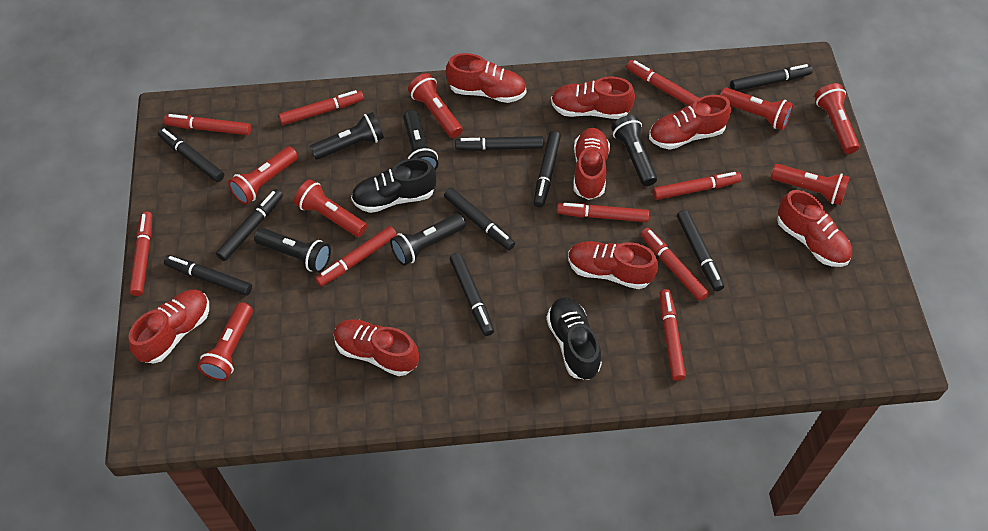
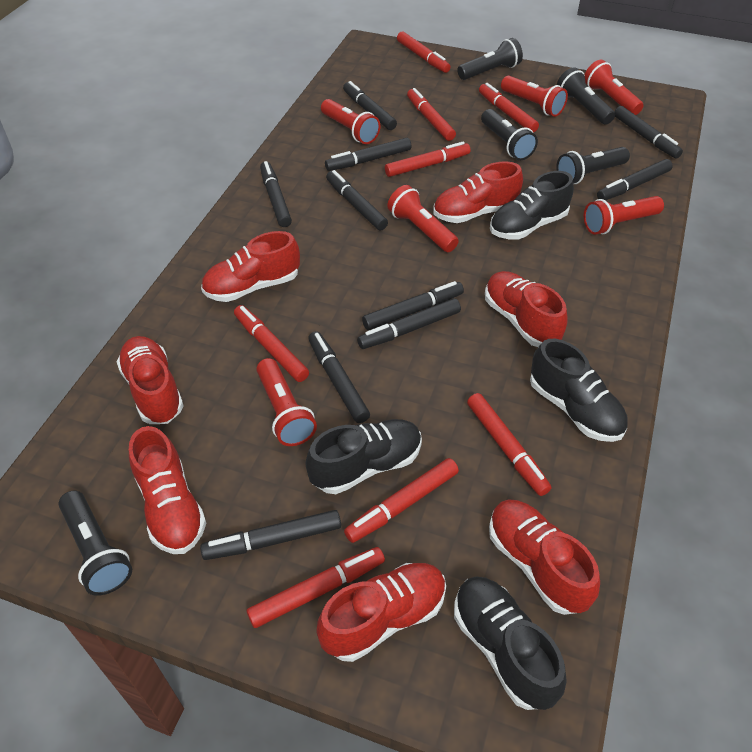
black marker: 9 -> 10
black shoe: 2 -> 4
red flashlight: 7 -> 6
red marker: 9 -> 8
red shoe: 8 -> 7

